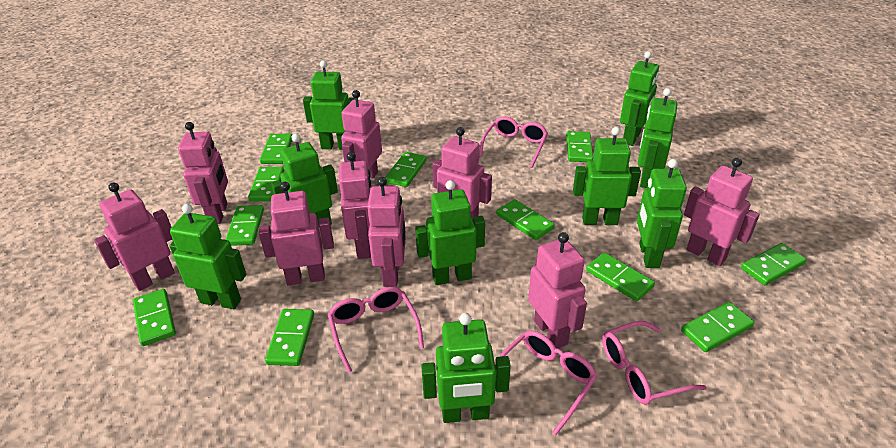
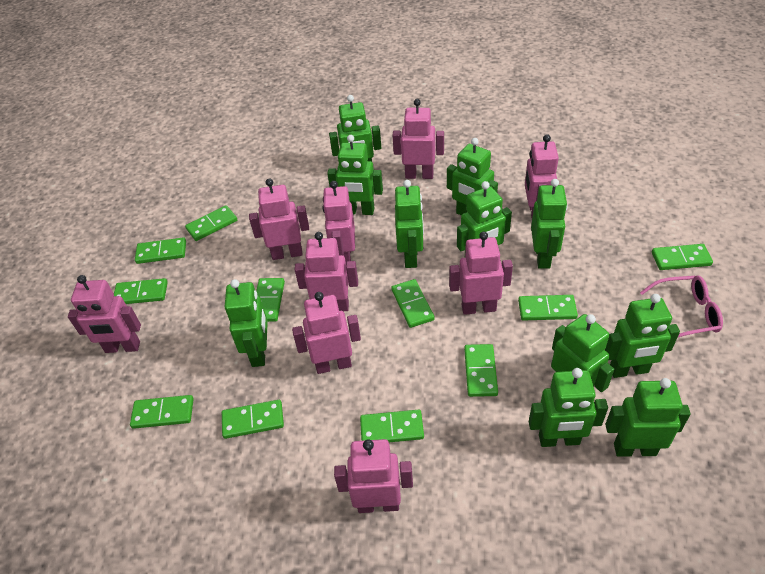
green robot: 9 -> 11
pink glasses: 4 -> 1

